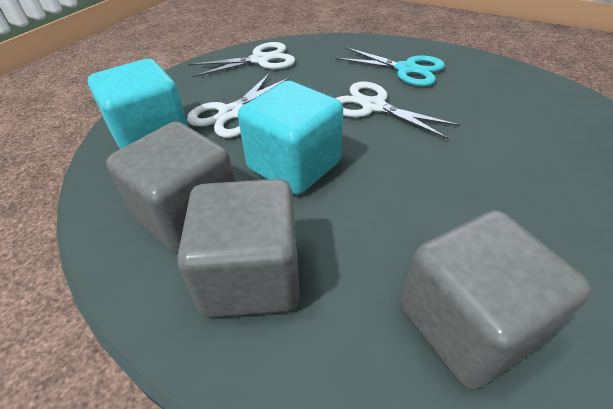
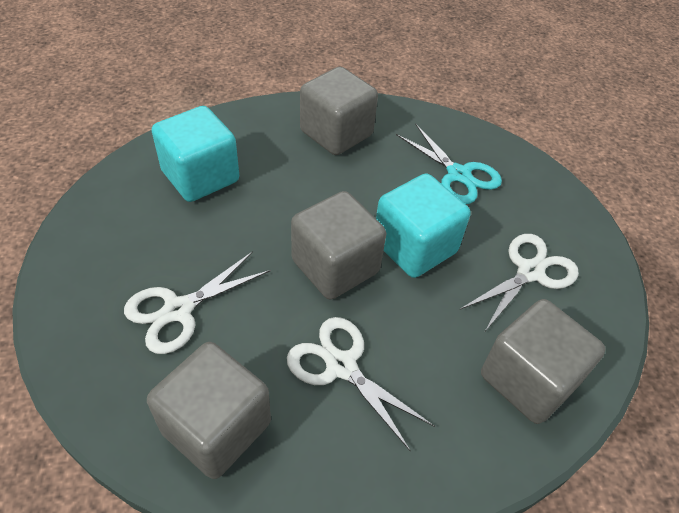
grey cube: 3 -> 4

